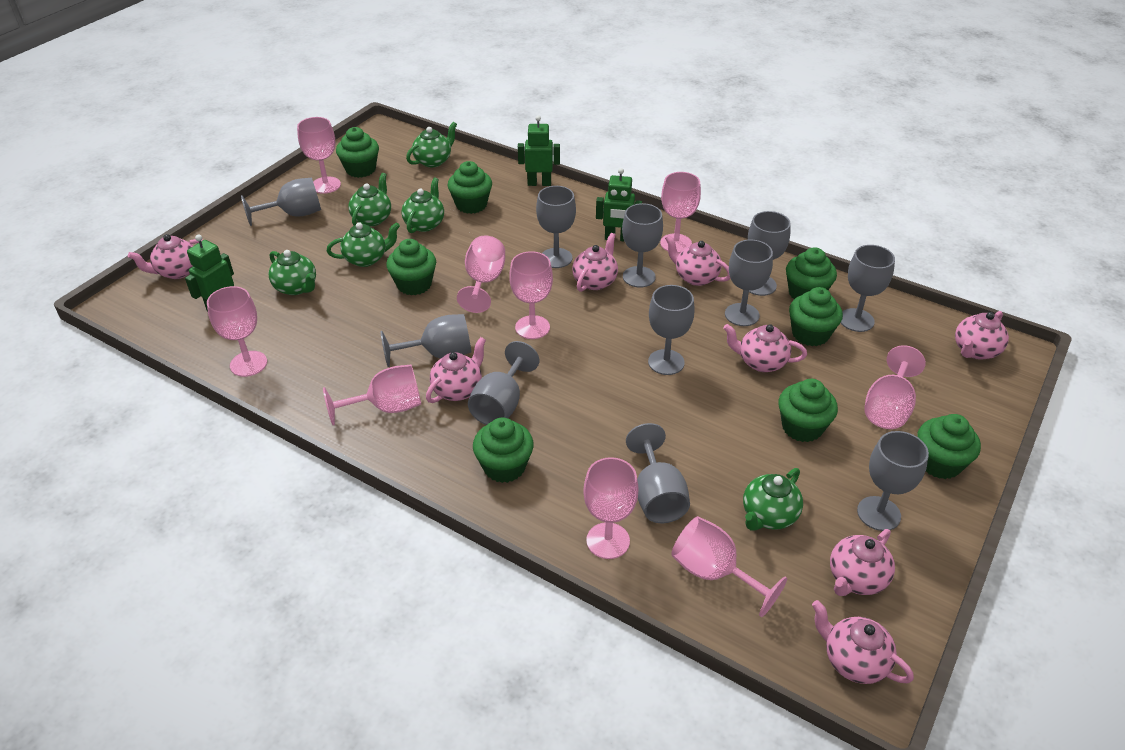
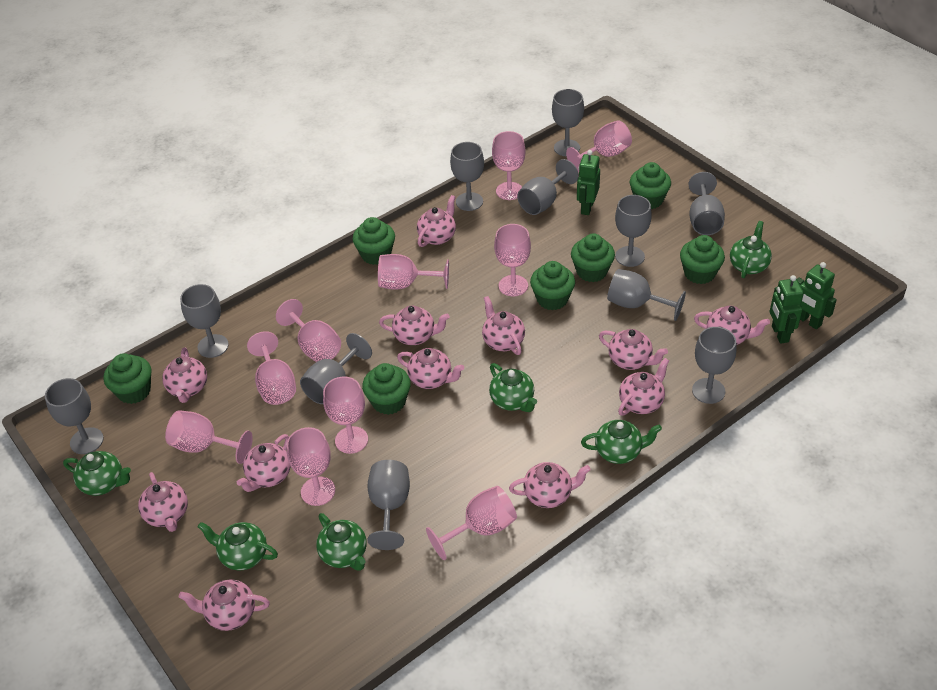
green cupcake: 8 -> 7
pink goblet: 9 -> 10
pink teapot: 8 -> 12

